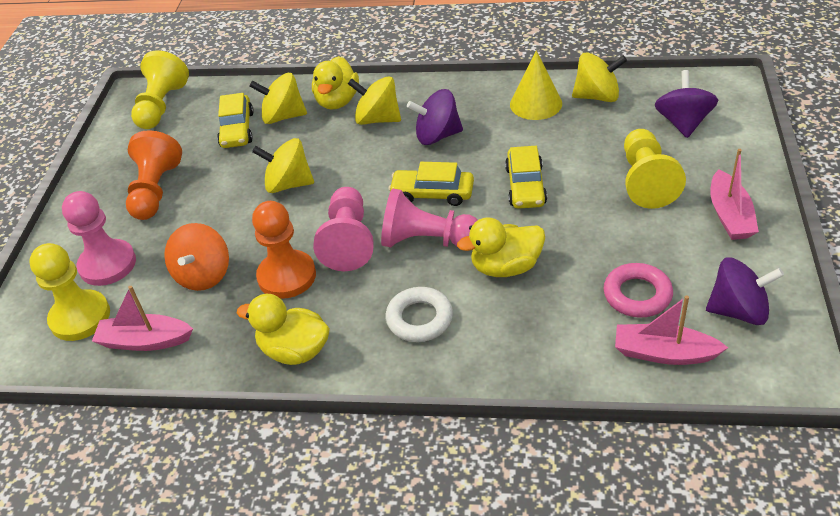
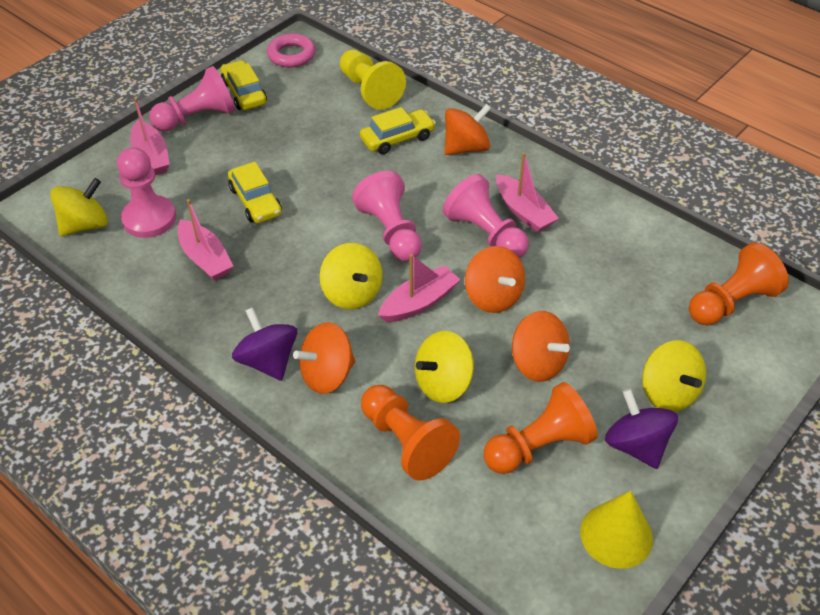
orange pawn: 2 -> 3
orange spinning top: 1 -> 4
pink boat: 3 -> 4
pink pawn: 3 -> 4
purple spinning top: 3 -> 2
white ring: 1 -> 0
yellow duck: 3 -> 0
yellow pawn: 3 -> 1

